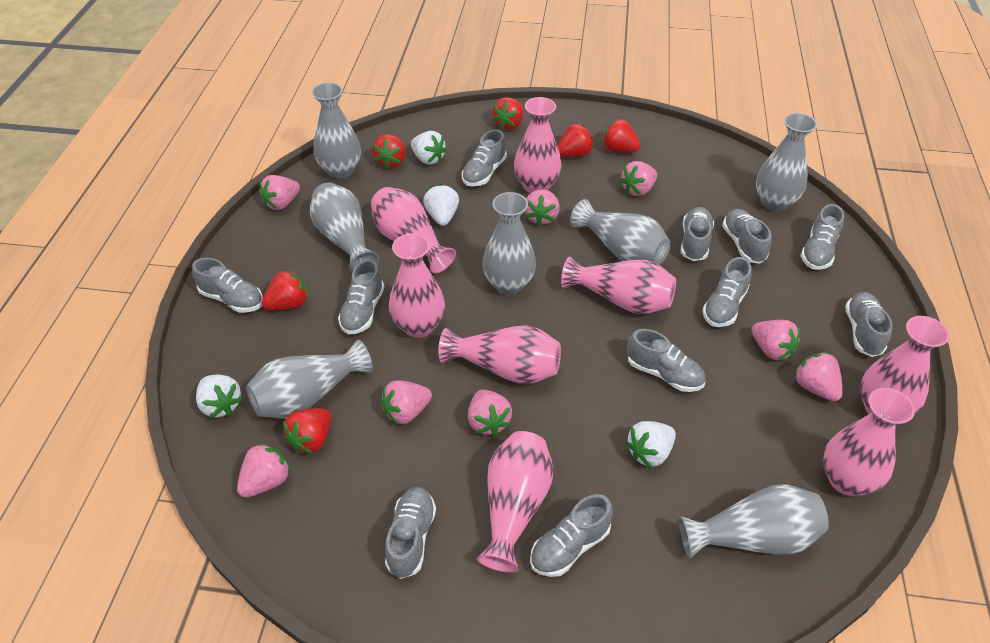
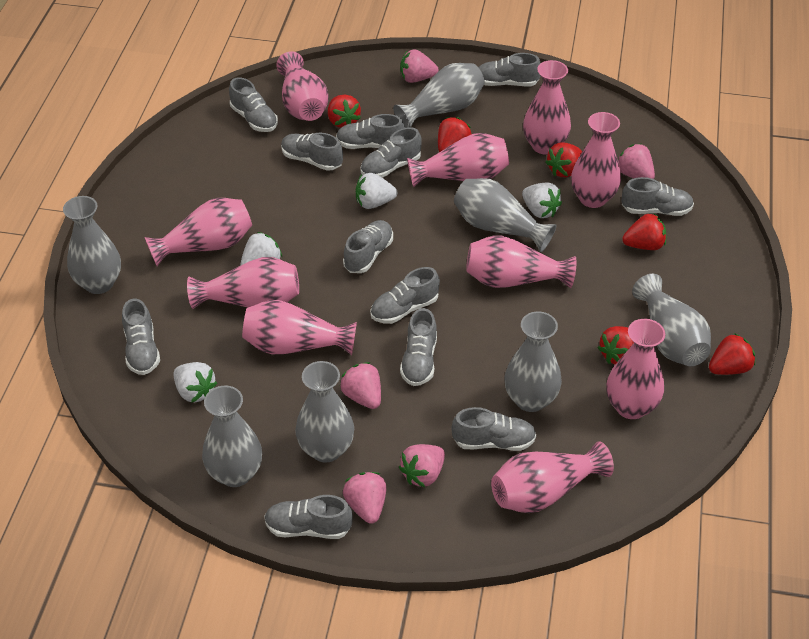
grey shoe: 11 -> 12
pink strawberry: 8 -> 5
pink vase: 8 -> 10

